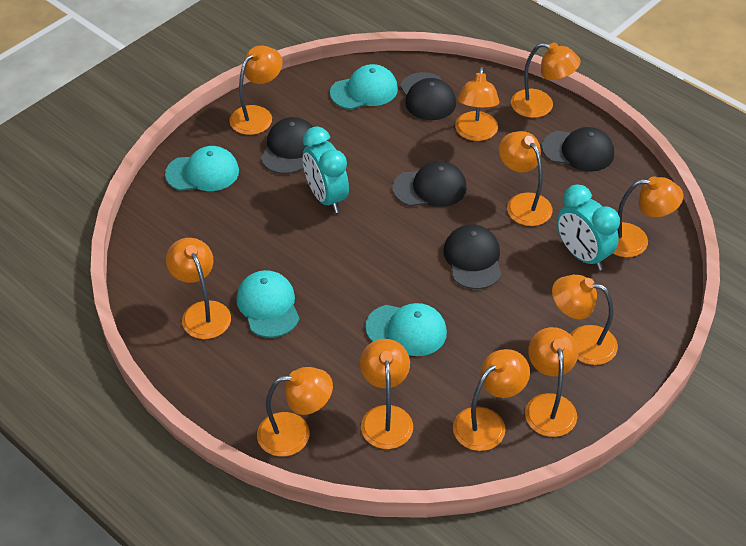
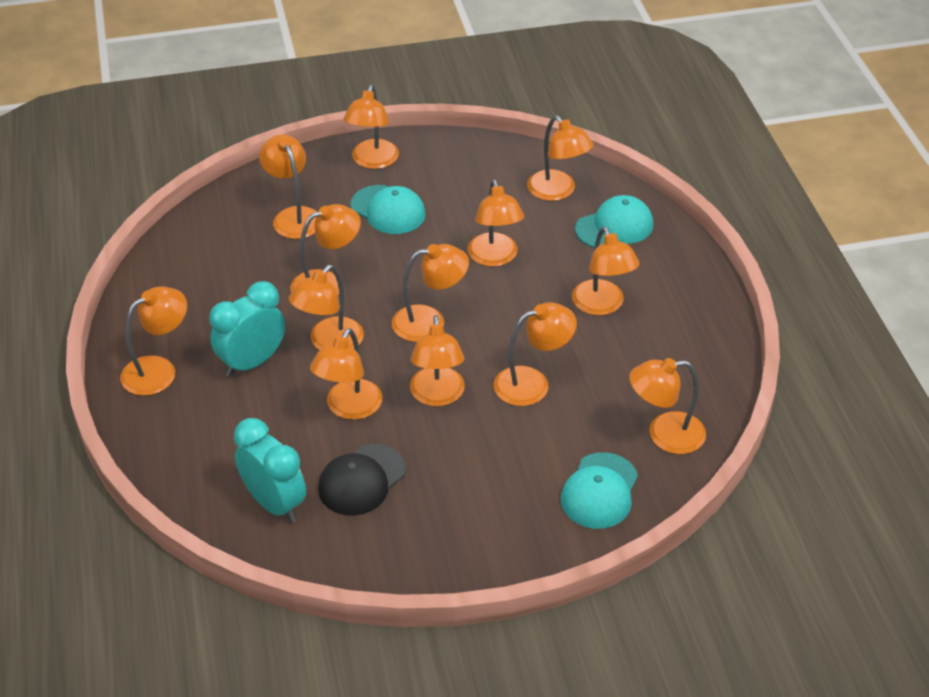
black cap: 5 -> 1
orange lamp: 11 -> 13
turquoise cap: 4 -> 3

